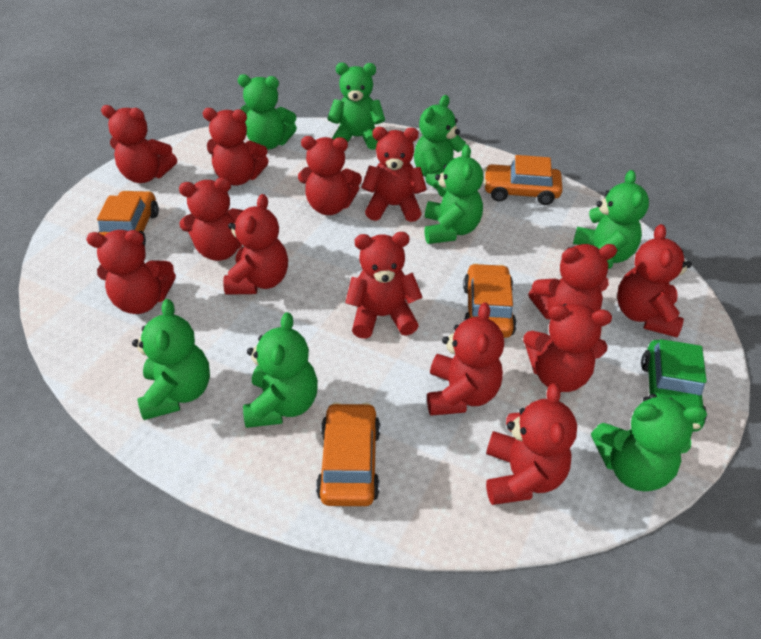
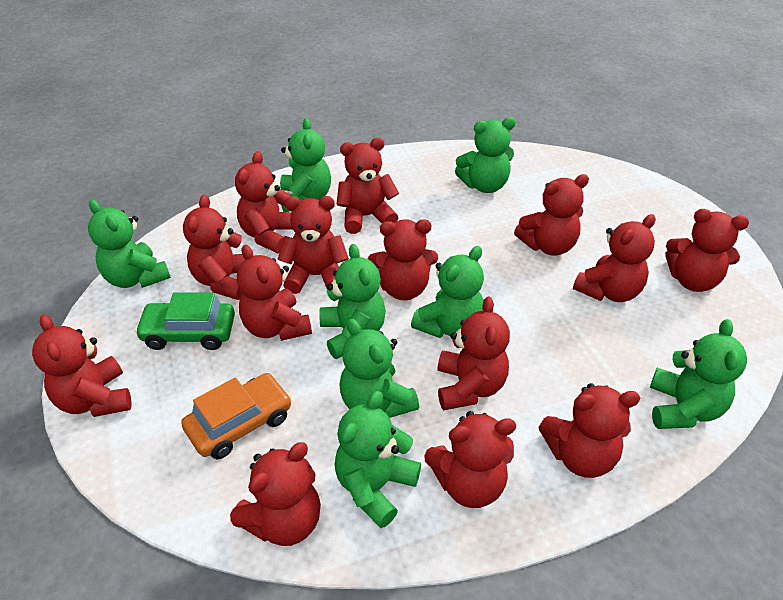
orange car: 4 -> 1
red teddy bear: 13 -> 14

